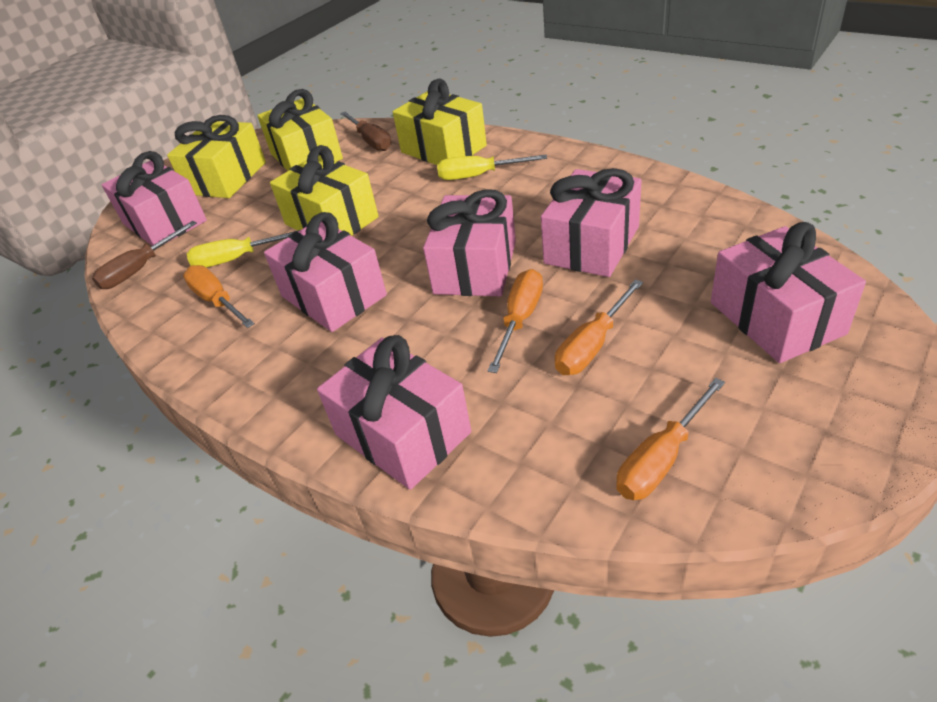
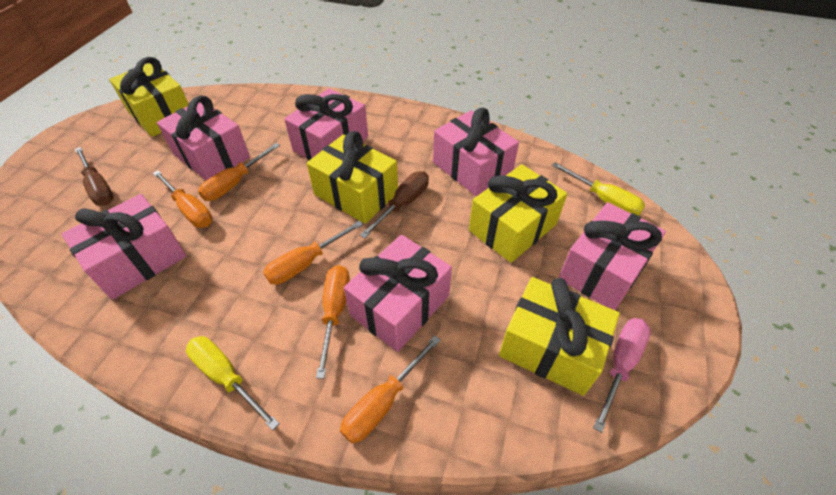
orange screwdriver: 4 -> 5
pink screwdriver: 0 -> 1

